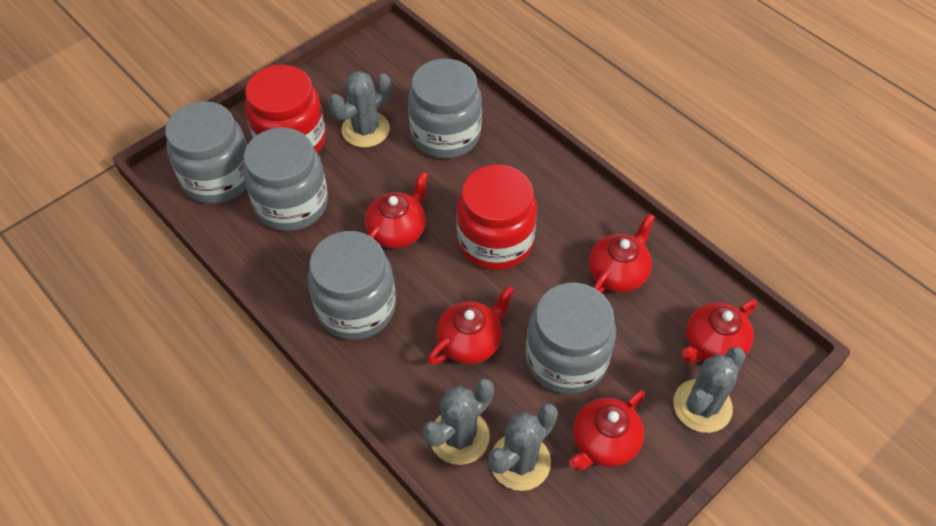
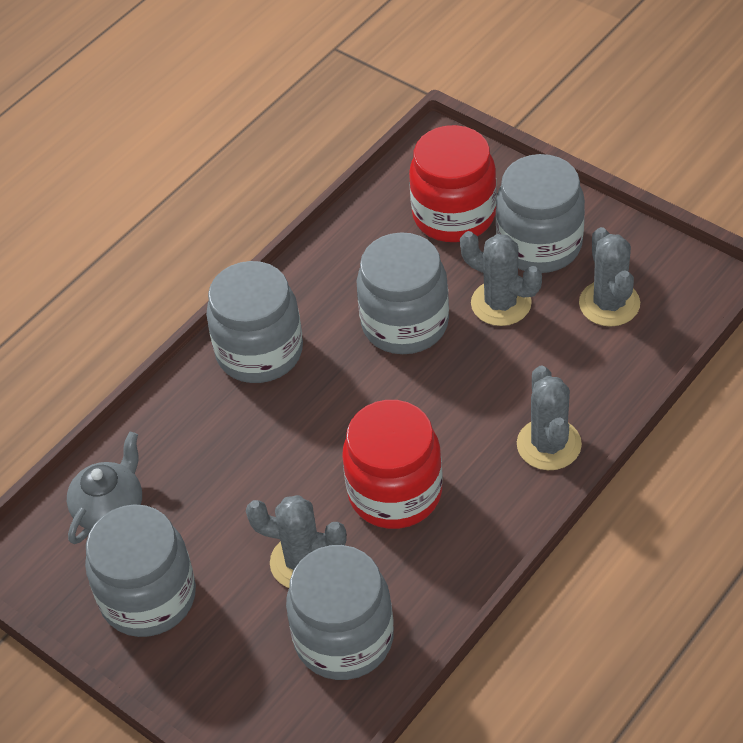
grey teapot: 0 -> 1
red teapot: 5 -> 0

